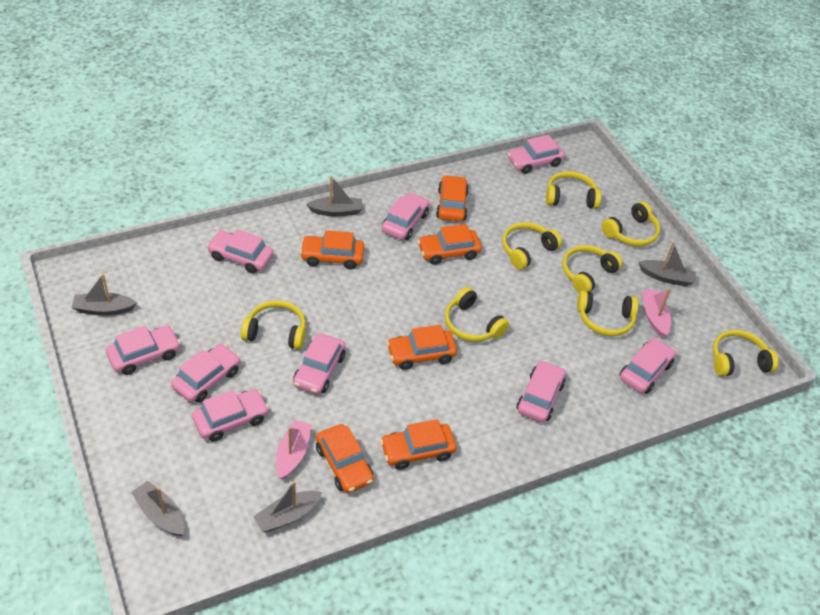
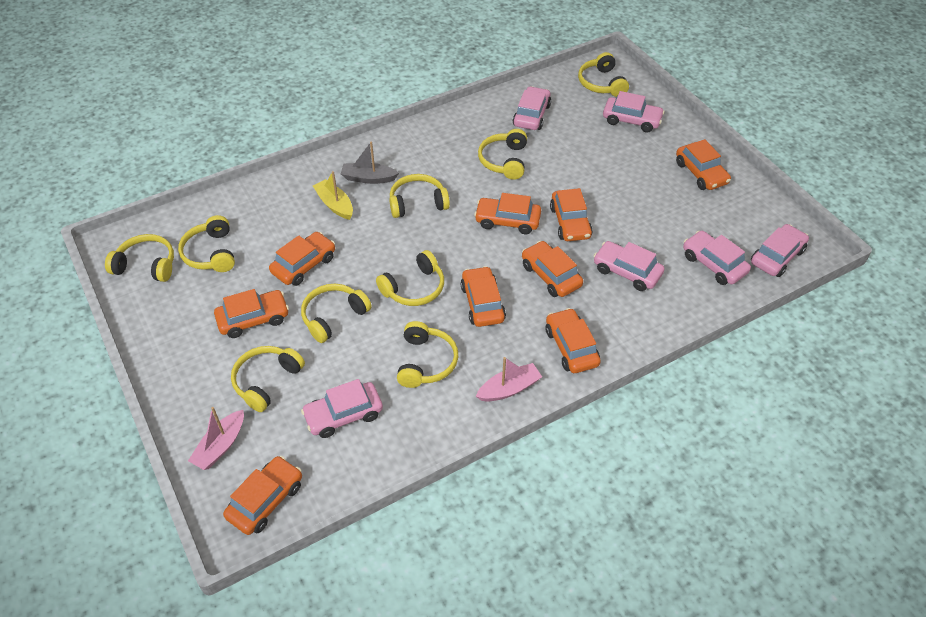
grey boat: 5 -> 1
orange car: 6 -> 9
pink car: 9 -> 6
yellow boat: 0 -> 1
yellow headphones: 8 -> 9

